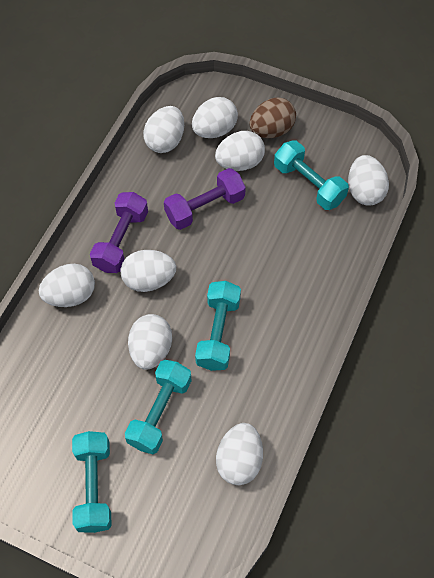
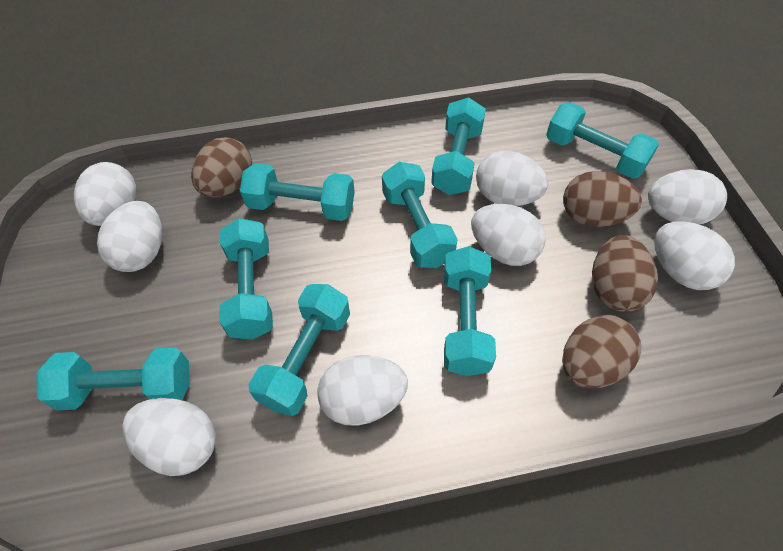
brown egg: 1 -> 4
purple dumbbell: 2 -> 0
turquoise dumbbell: 4 -> 8

